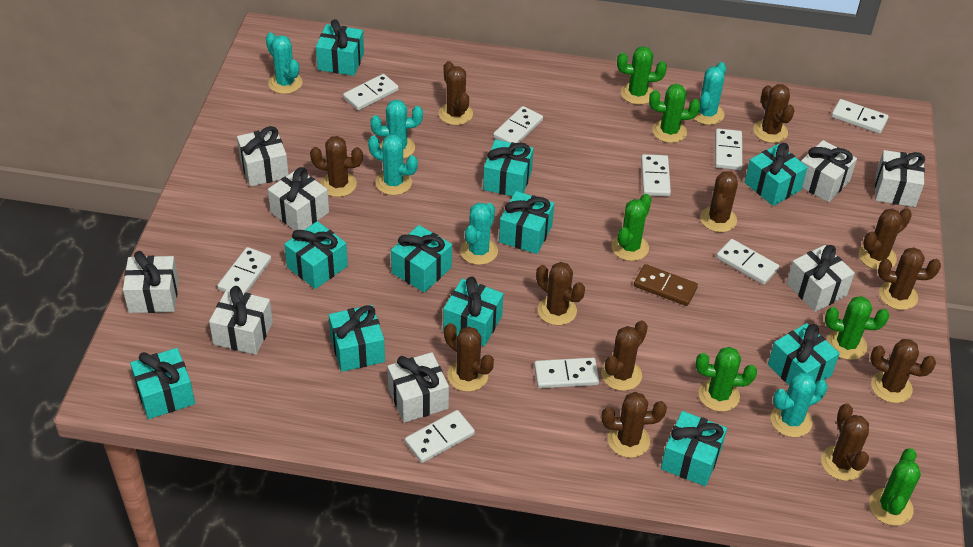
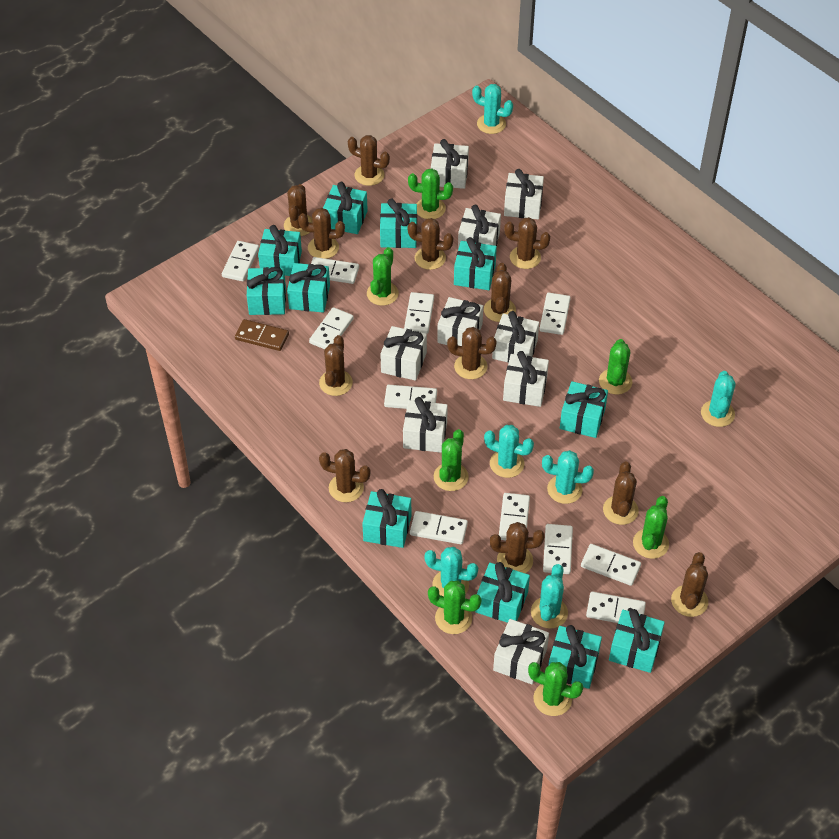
green cactus: 6 -> 7
white domino: 9 -> 11
white gift: 8 -> 9

